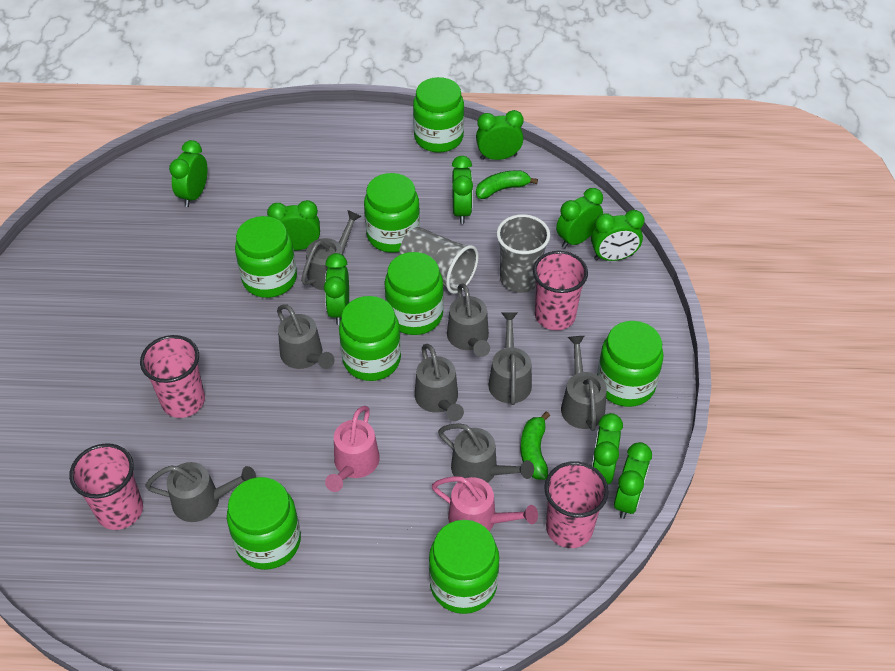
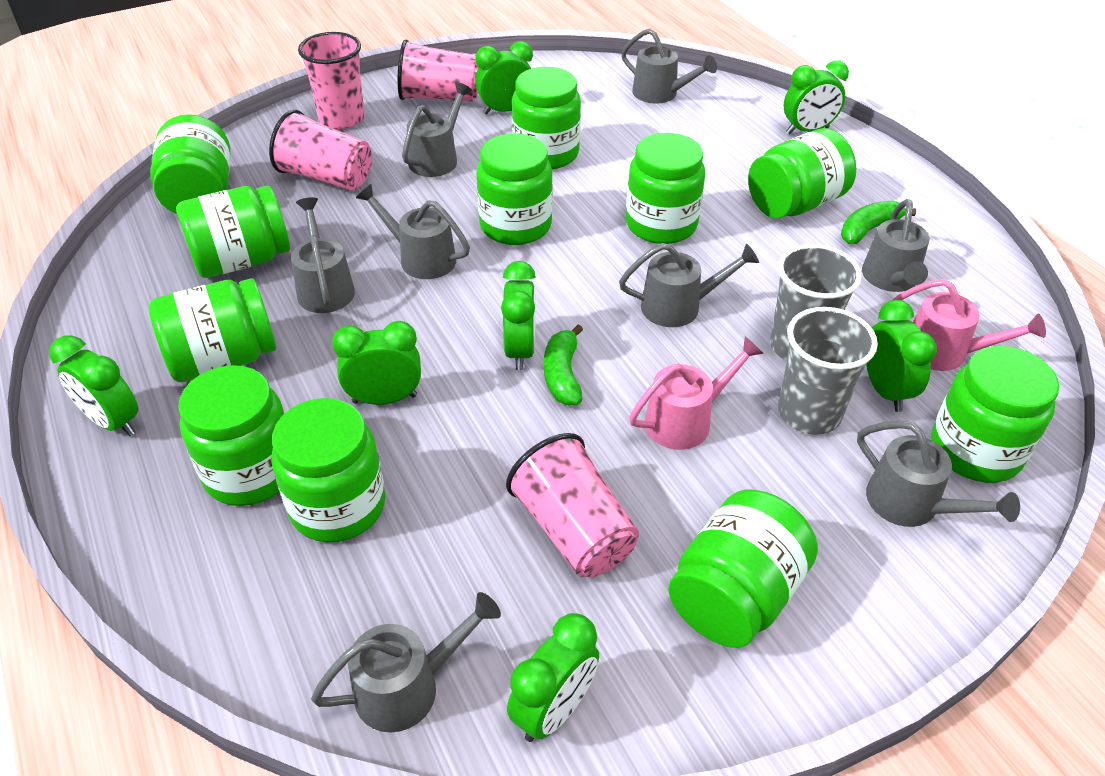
green clock: 9 -> 7
green jar: 8 -> 11

